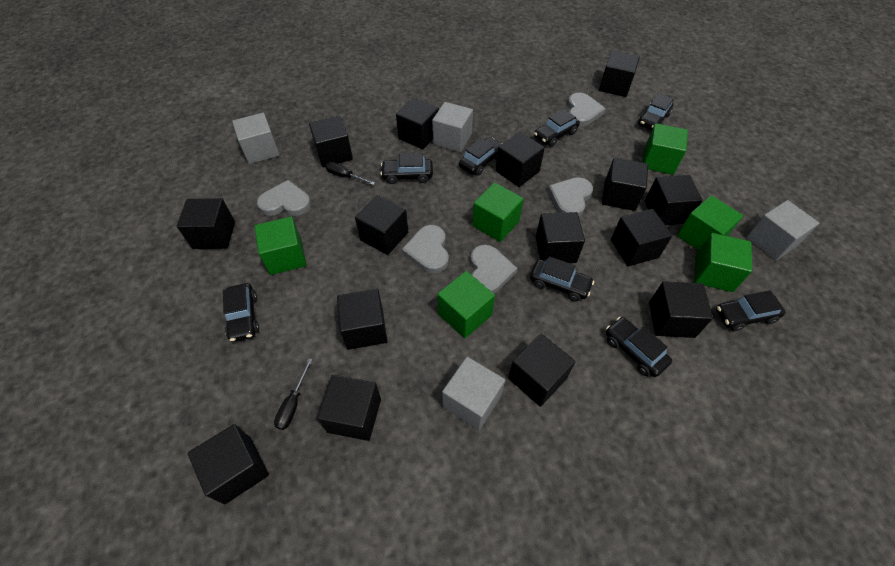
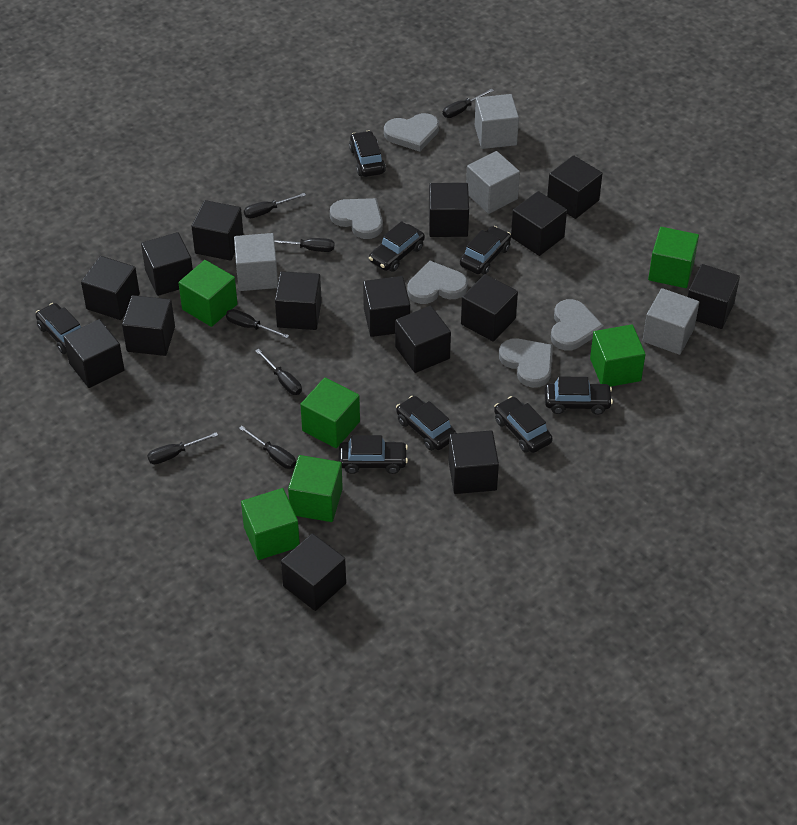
black screwdriver: 2 -> 7

